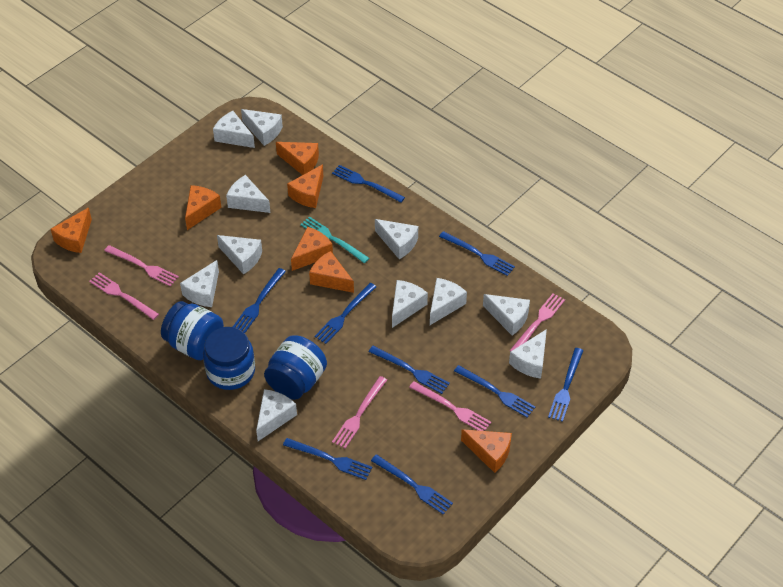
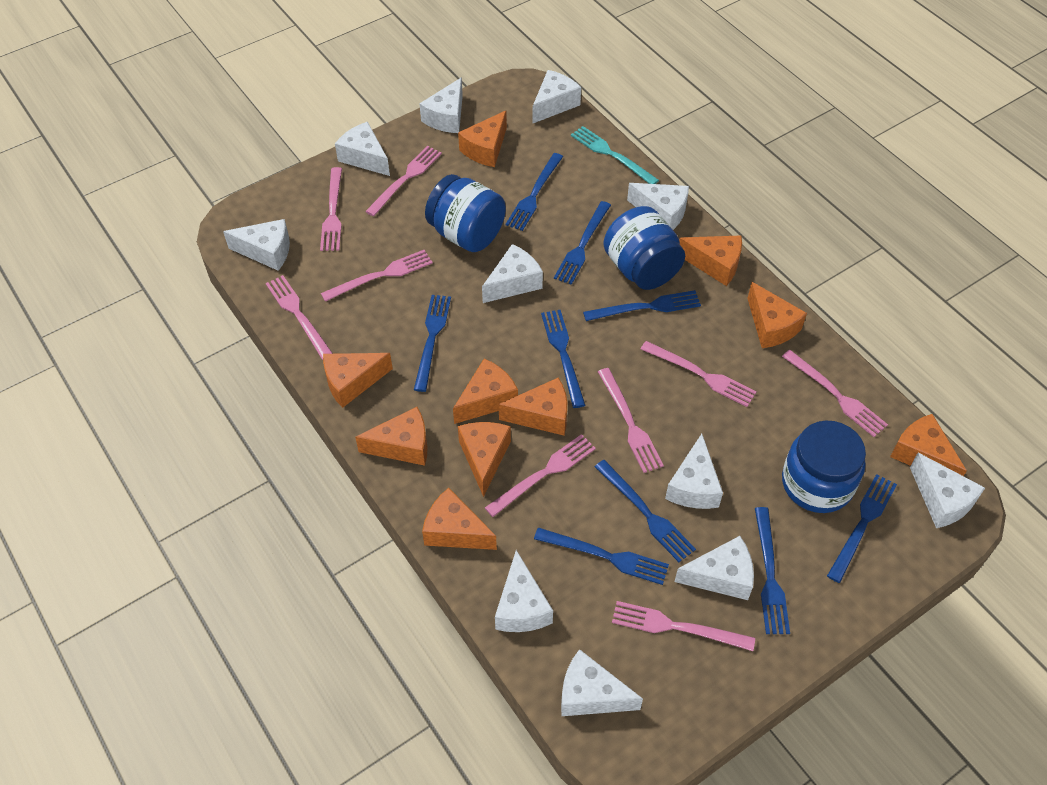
orange cheese: 7 -> 10
pink fork: 5 -> 9

